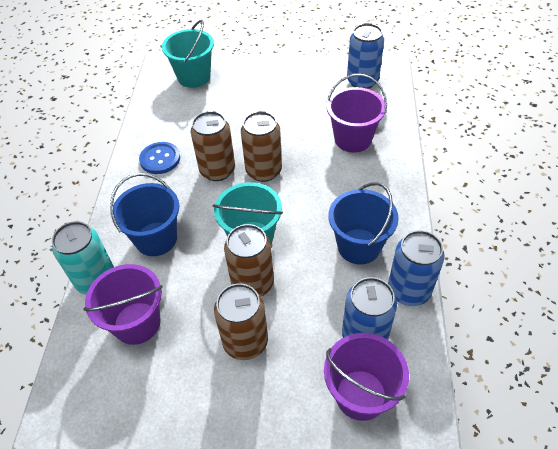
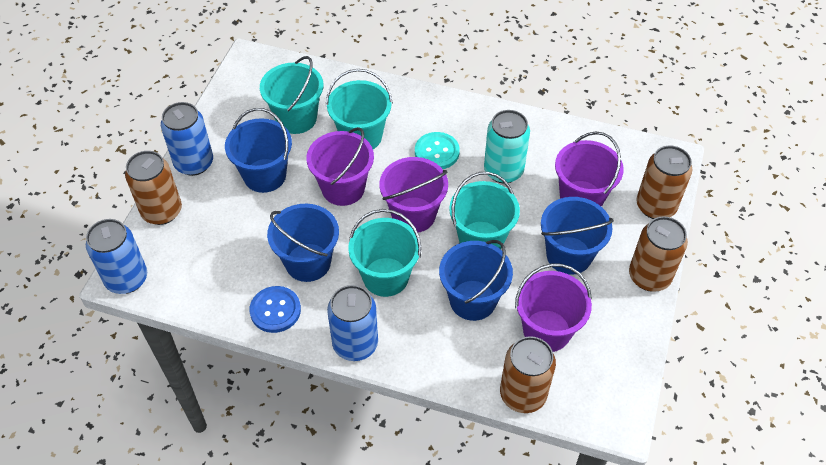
blue bucket: 2 -> 4
purple bucket: 3 -> 4
turquoise bucket: 2 -> 4
turquoise button: 0 -> 1

